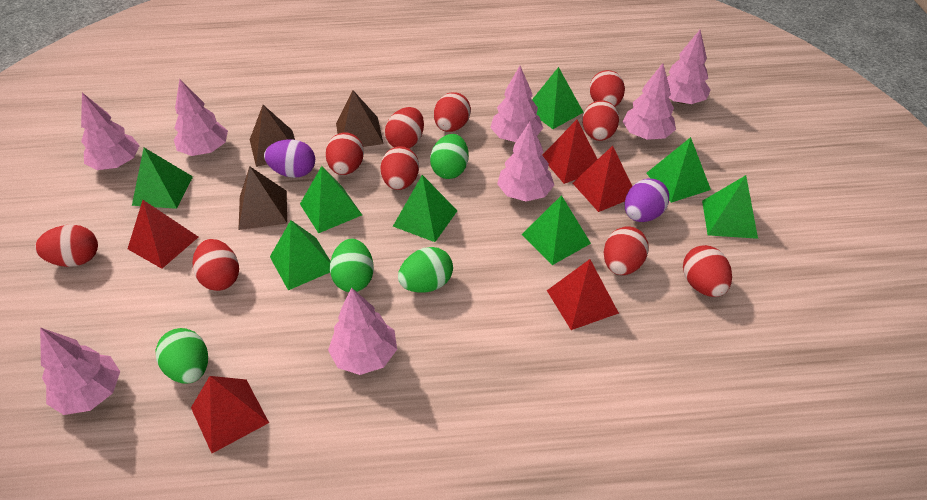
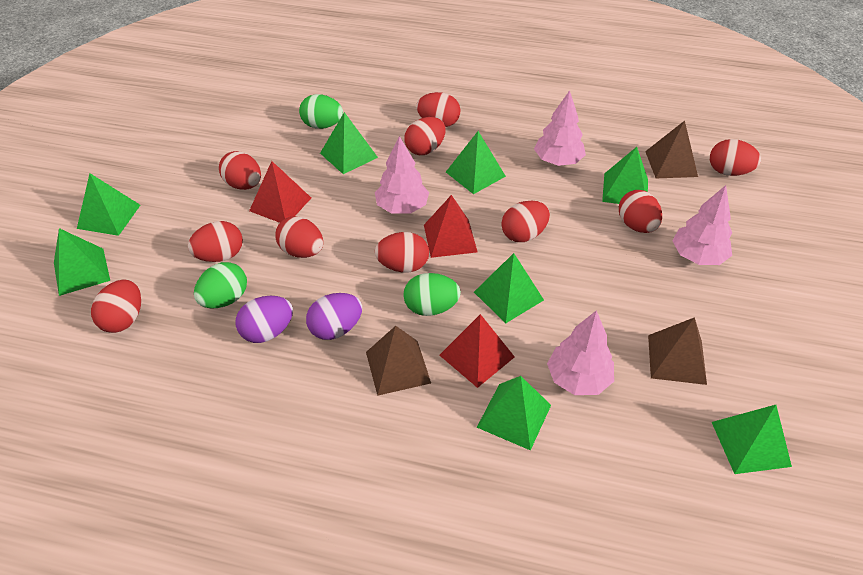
green egg: 4 -> 3
pink tree: 8 -> 4
red pyramid: 5 -> 3

